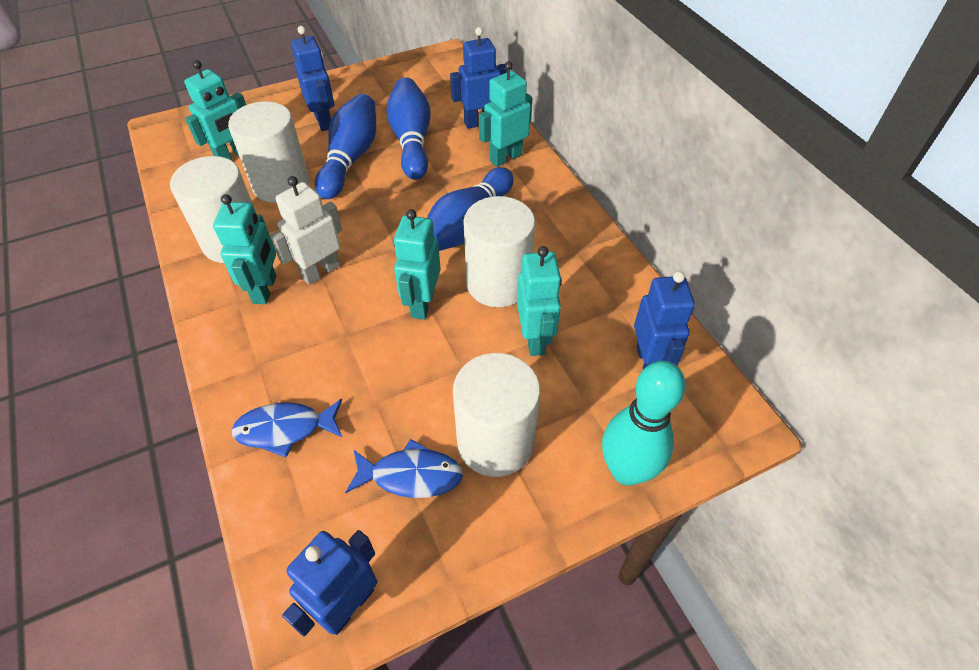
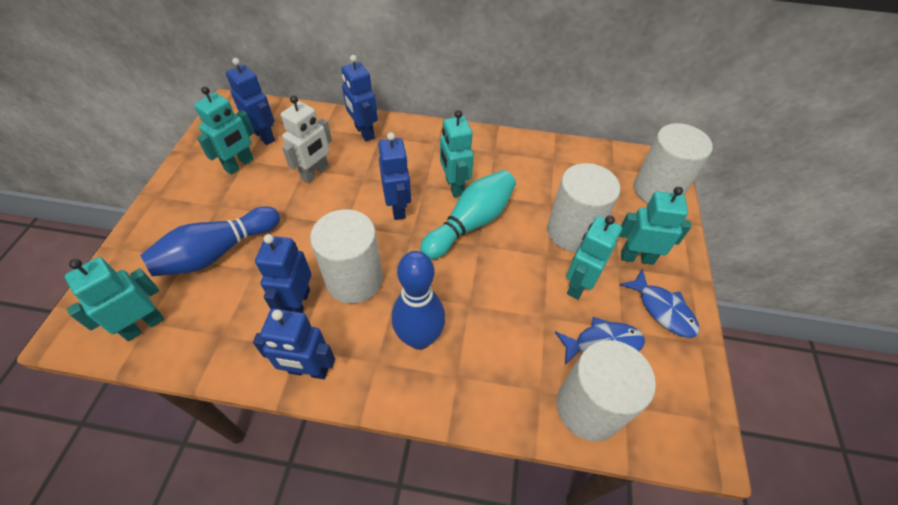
blue bowling pin: 3 -> 2
blue robot: 4 -> 5

